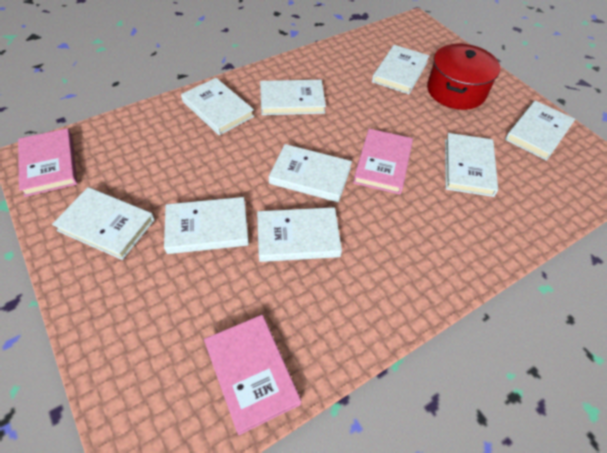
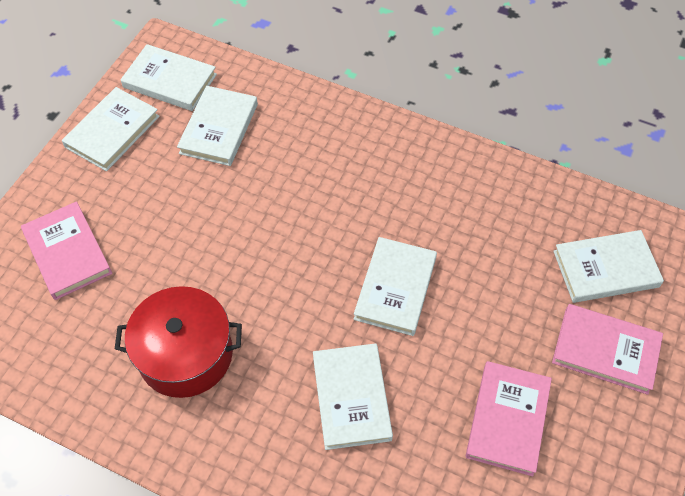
white book: 9 -> 6

